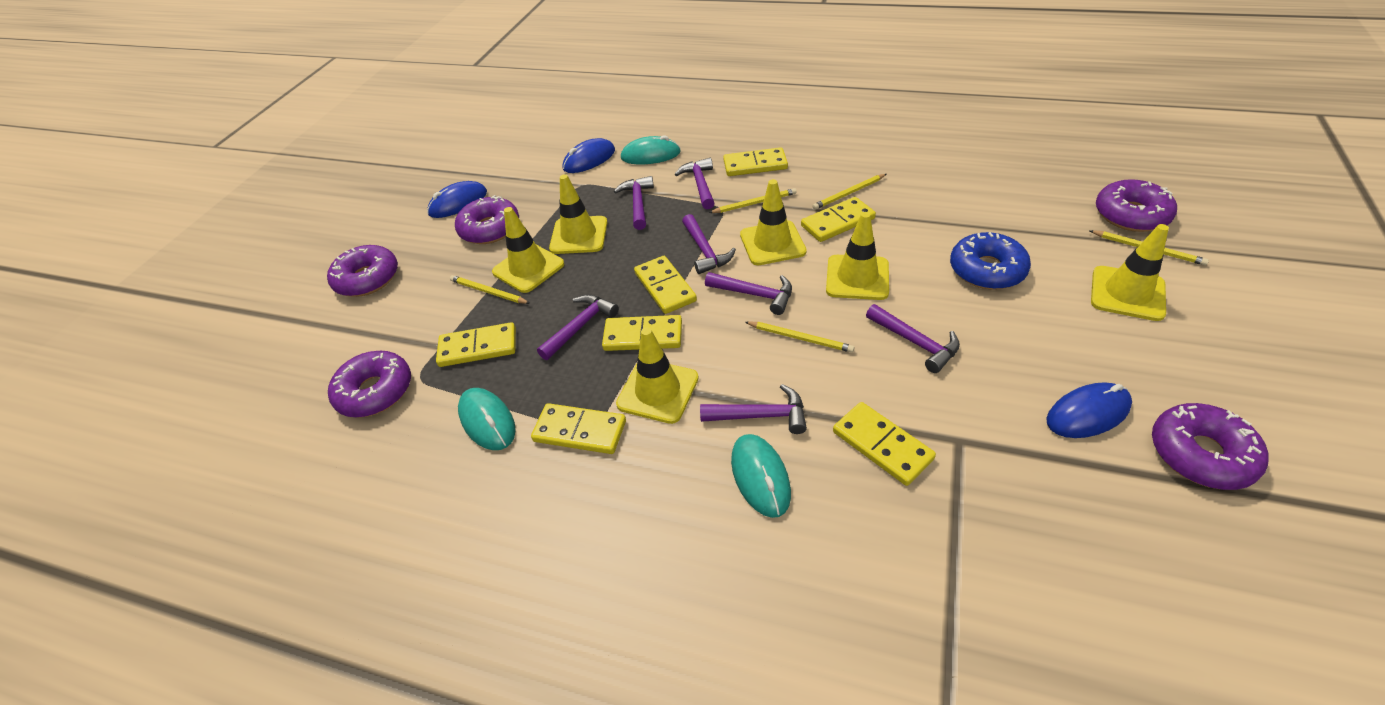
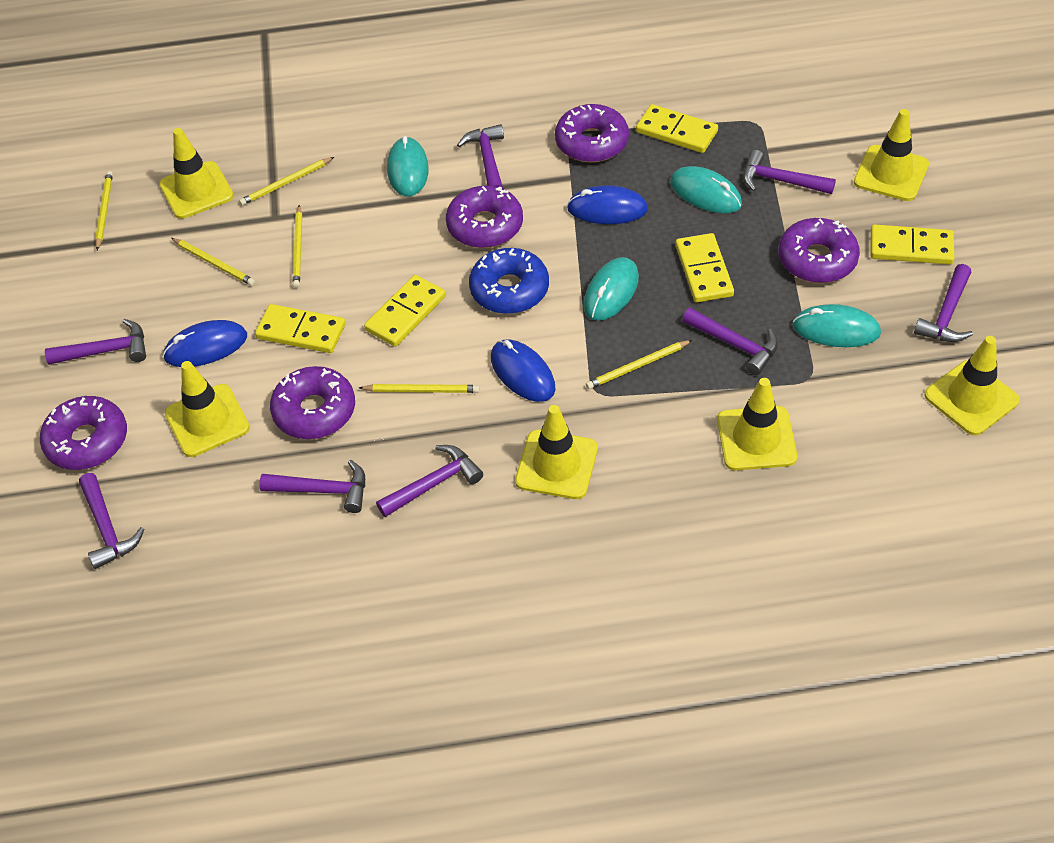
purple hammer: 7 -> 8
turquoise mouse: 3 -> 4
yellow domino: 7 -> 5
yellow pencil: 5 -> 6

